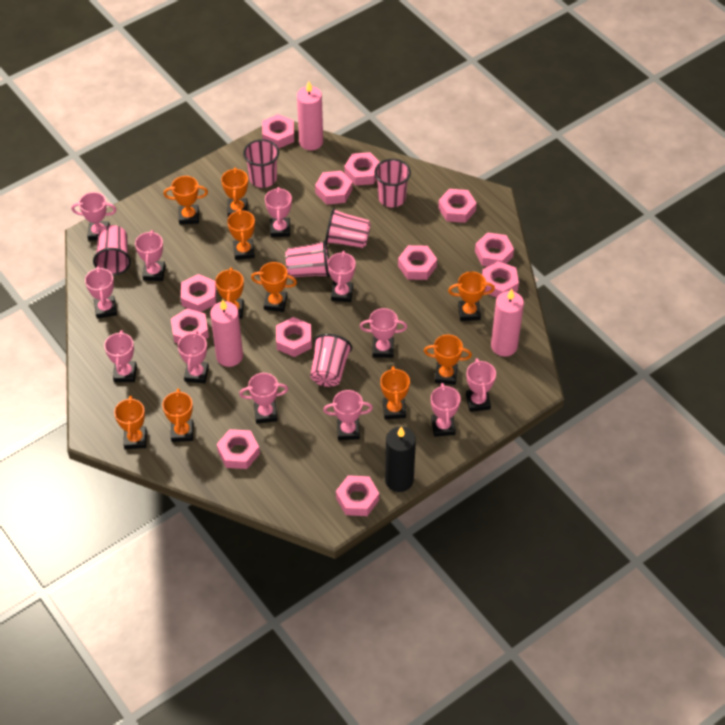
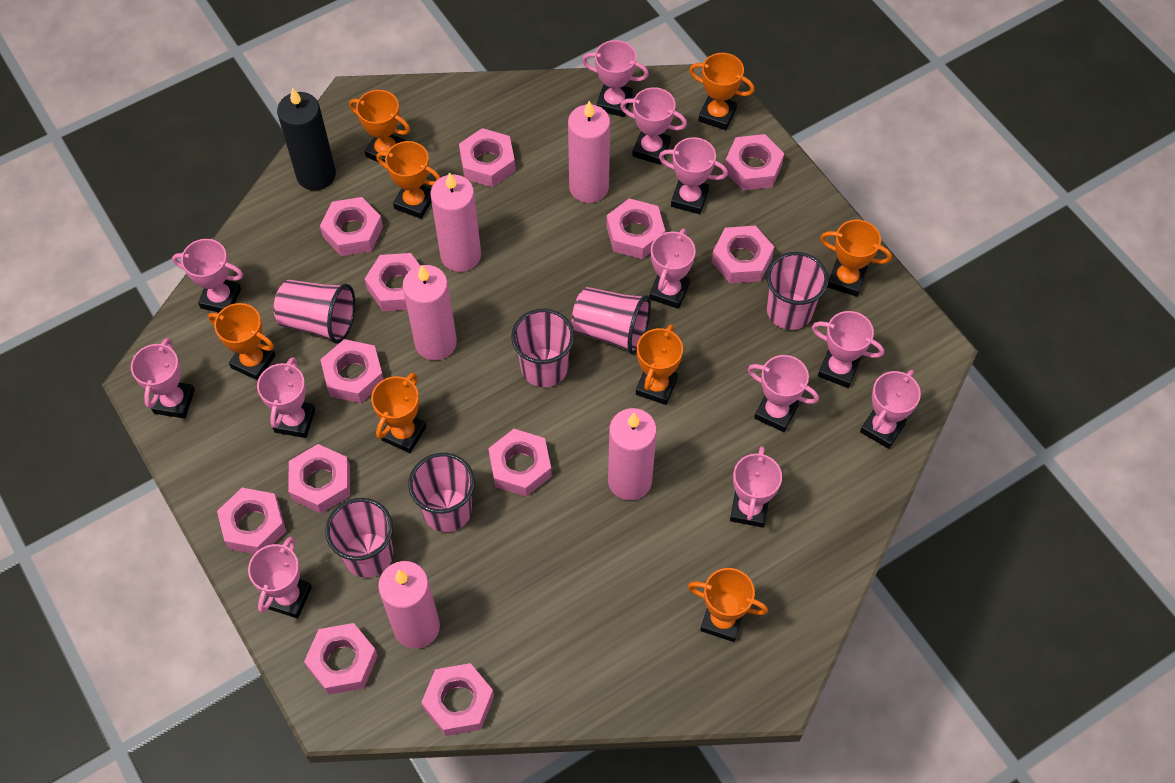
orange trophy: 10 -> 8
pink candle: 3 -> 5

